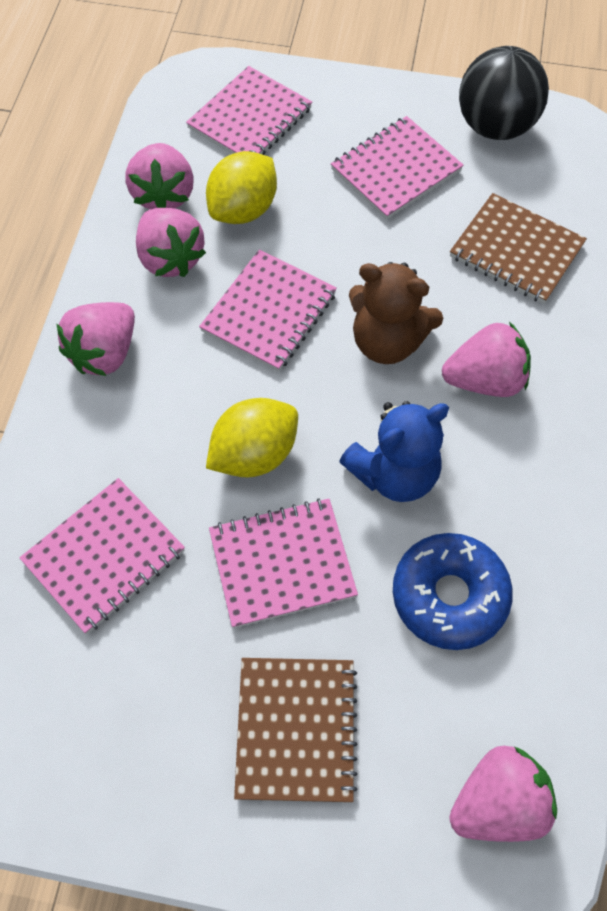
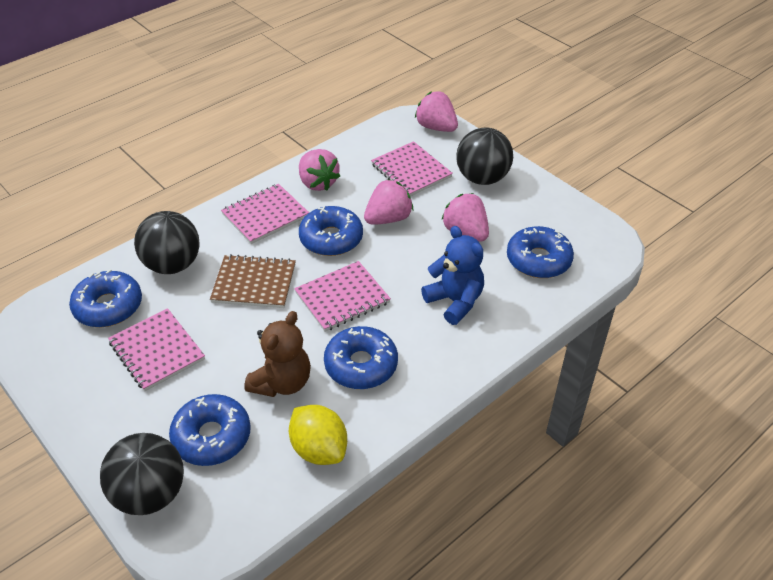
black ball: 1 -> 3
blue donut: 1 -> 5
brown notebook: 2 -> 1
pink notebook: 5 -> 4
pink strawberry: 5 -> 4
yellow lemon: 2 -> 1

